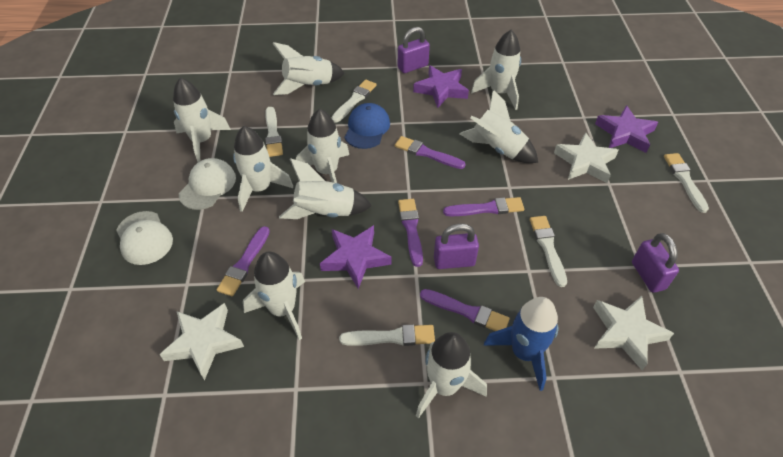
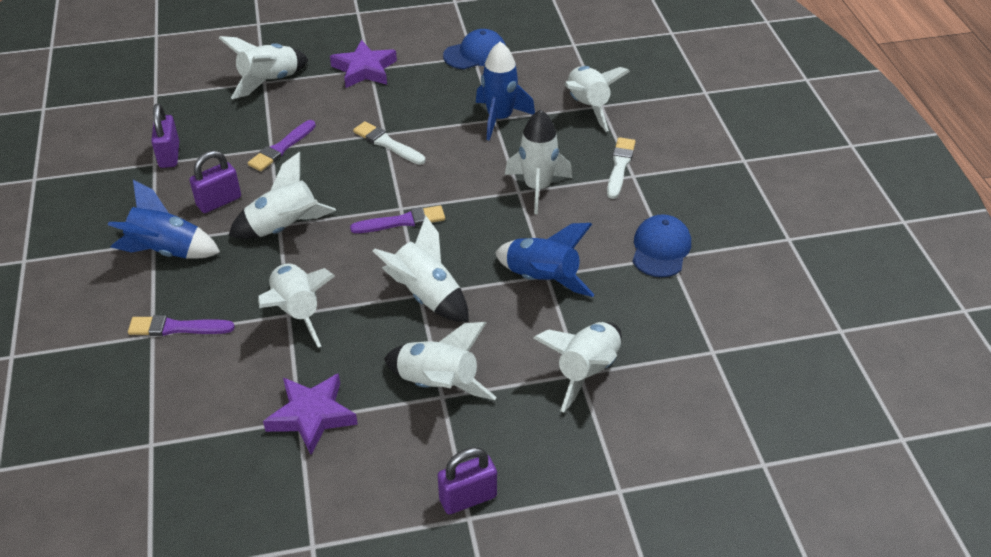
blue cap: 1 -> 2
blue rocket: 1 -> 3
purple brush: 5 -> 3
purple star: 3 -> 2
white brush: 5 -> 2
white cap: 2 -> 0
white rocket: 9 -> 8
white star: 3 -> 0

